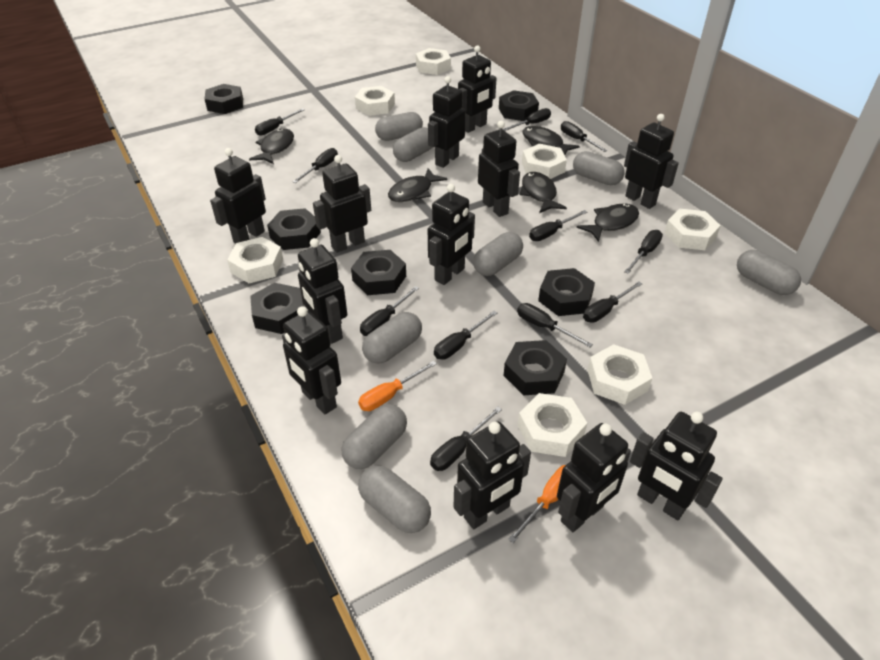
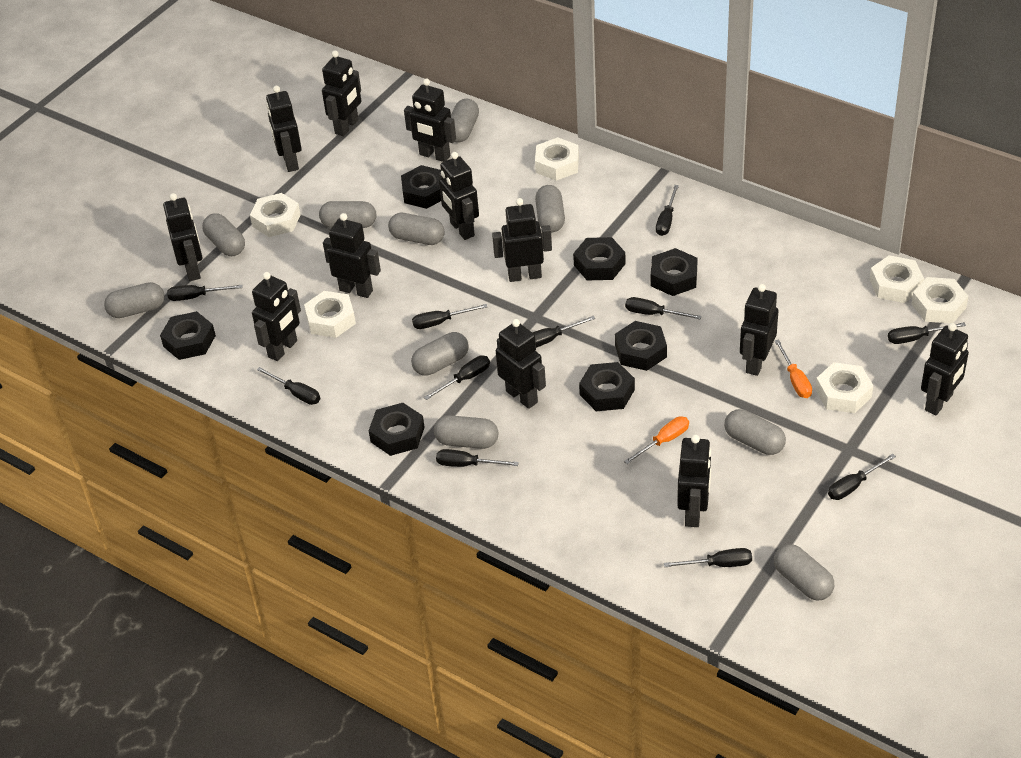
black fish: 5 -> 0
grey capsule: 8 -> 10
white nut: 7 -> 6

